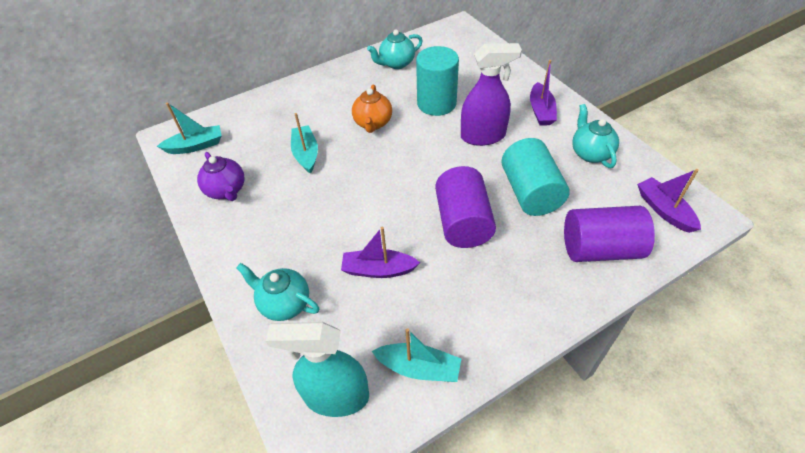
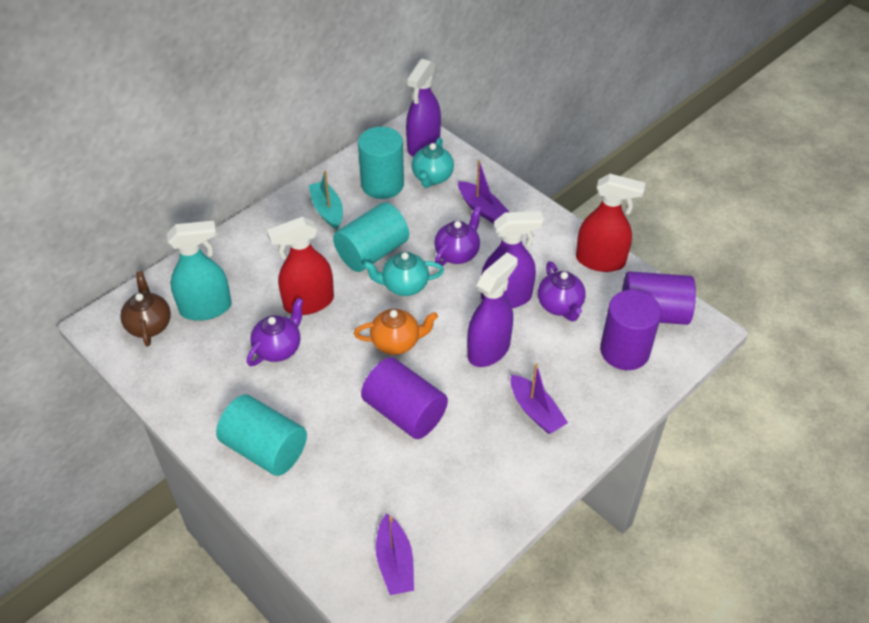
brown teapot: 0 -> 1
purple cylinder: 2 -> 3
purple spray bottle: 1 -> 3
purple teapot: 1 -> 3
red spray bottle: 0 -> 2
turquoise boat: 3 -> 1
turquoise cylinder: 2 -> 3
turquoise teapot: 3 -> 2

